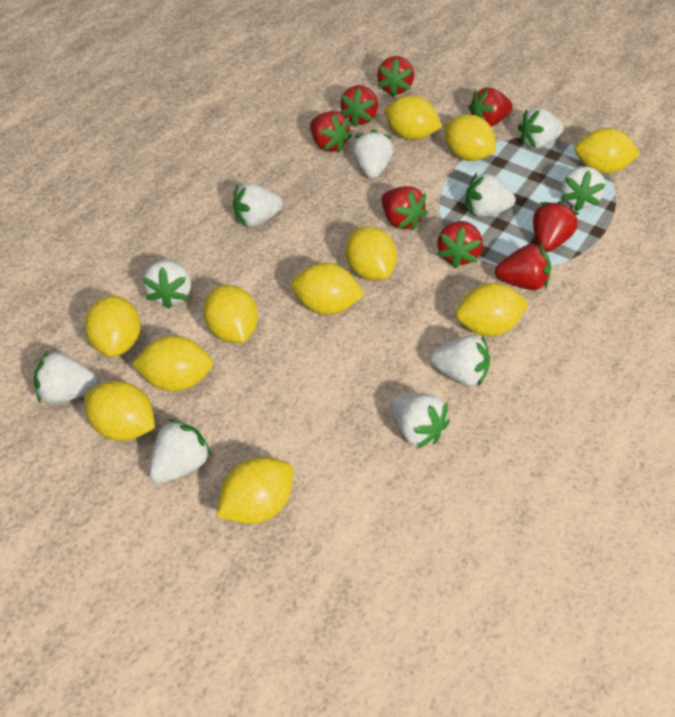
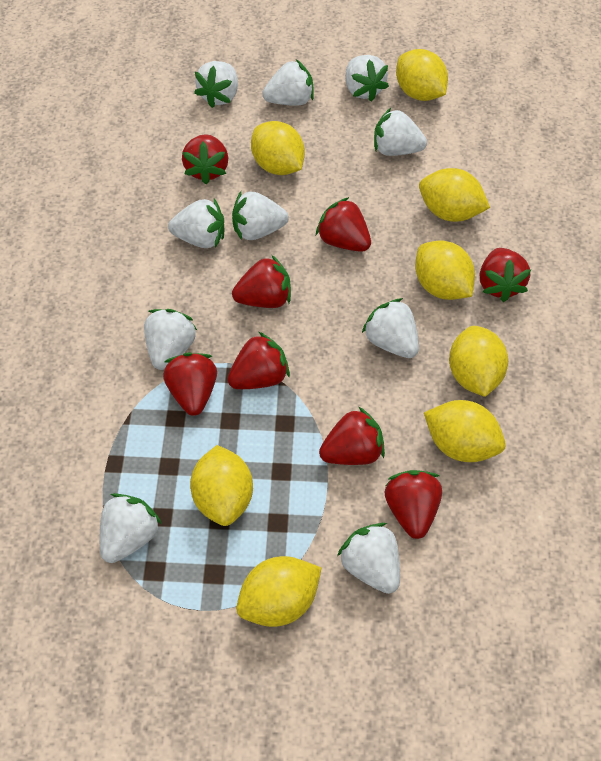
yellow lemon: 11 -> 8

